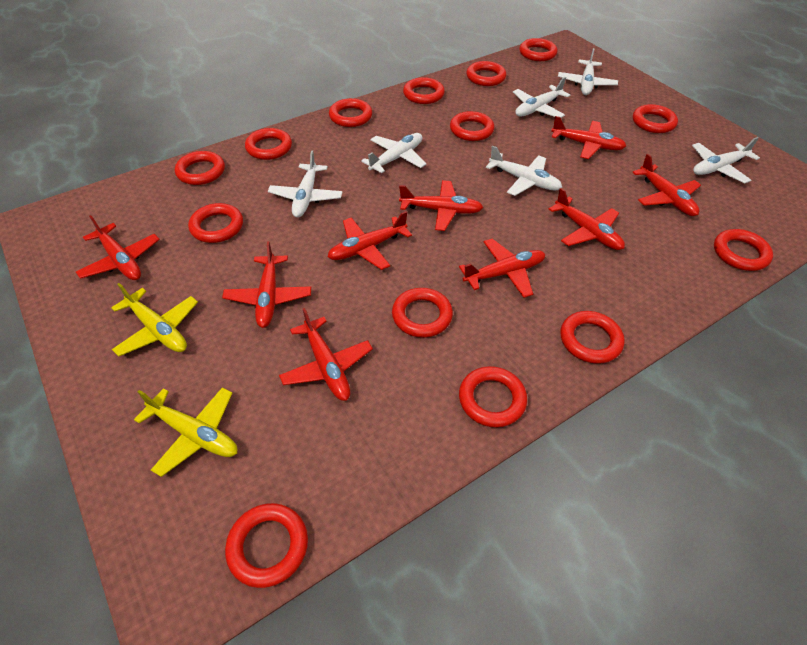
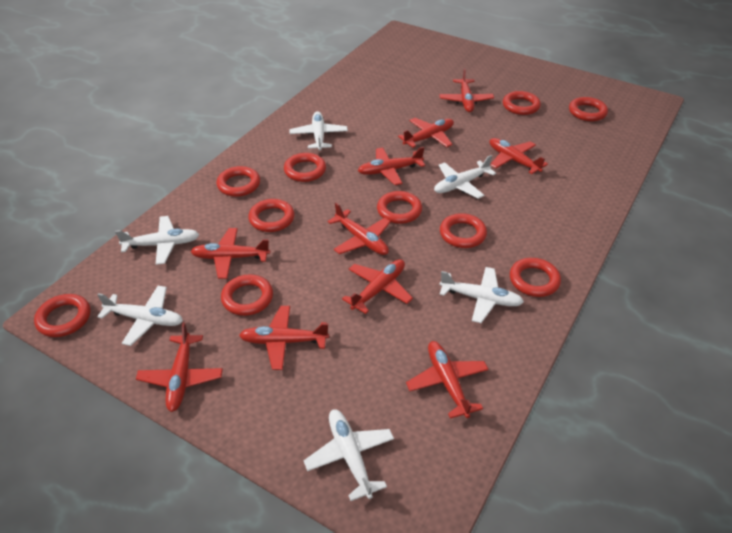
red plane: 9 -> 10
red ring: 14 -> 10
yellow plane: 2 -> 0

